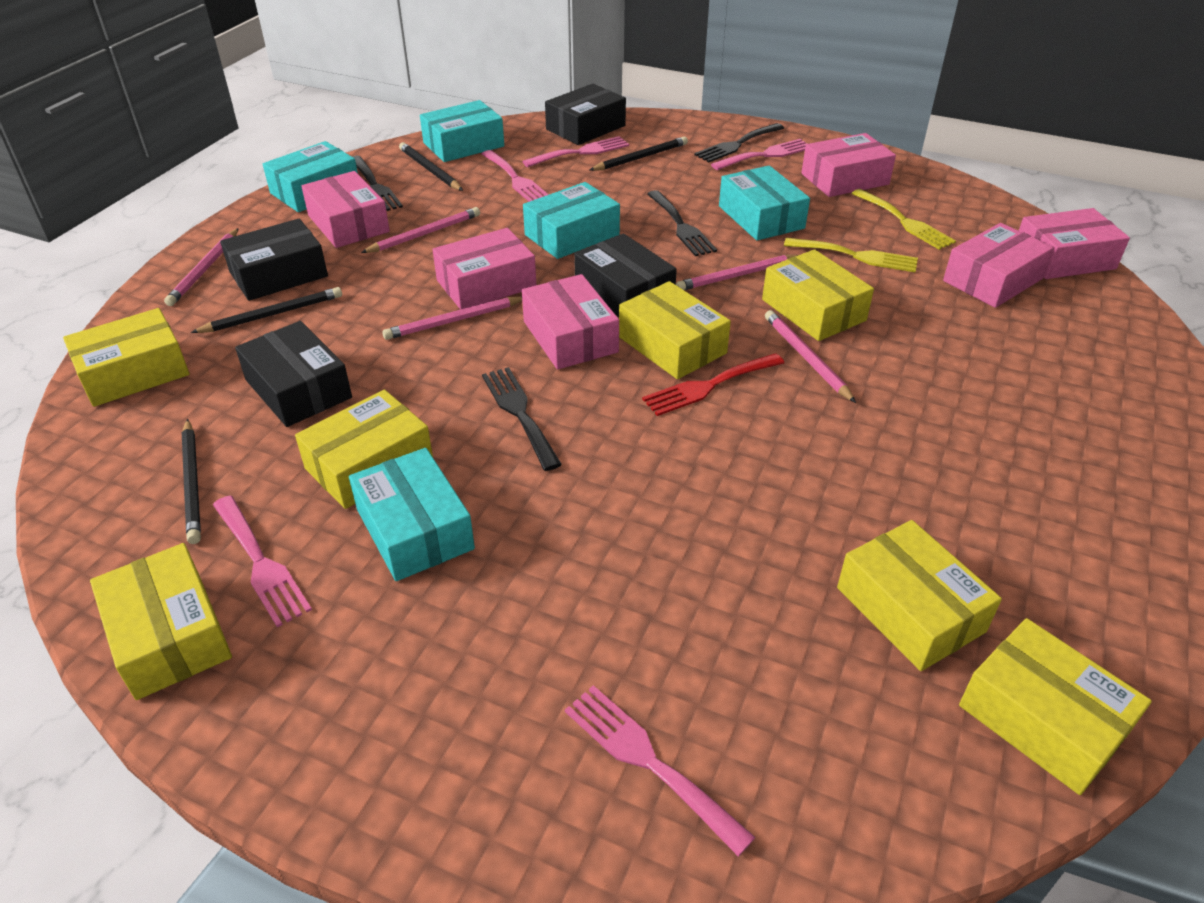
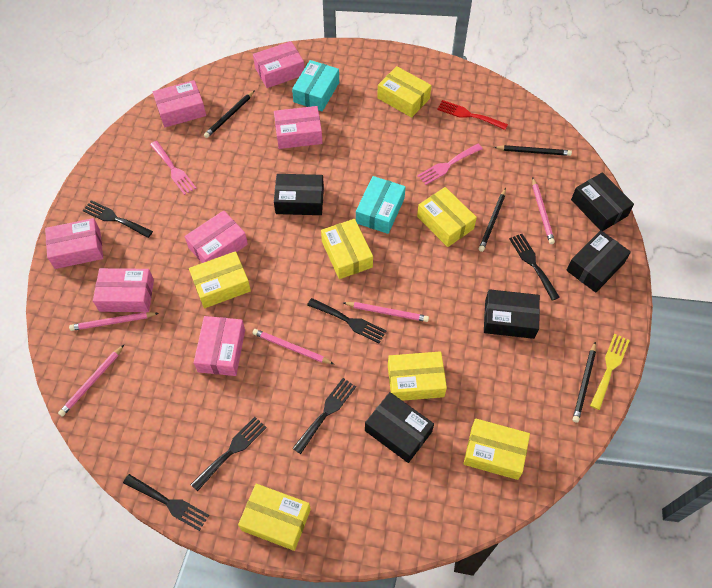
black box: 4 -> 5
black fork: 4 -> 6
pink box: 6 -> 7
pink fork: 5 -> 2
turquoise box: 5 -> 2
yellow fork: 2 -> 1

